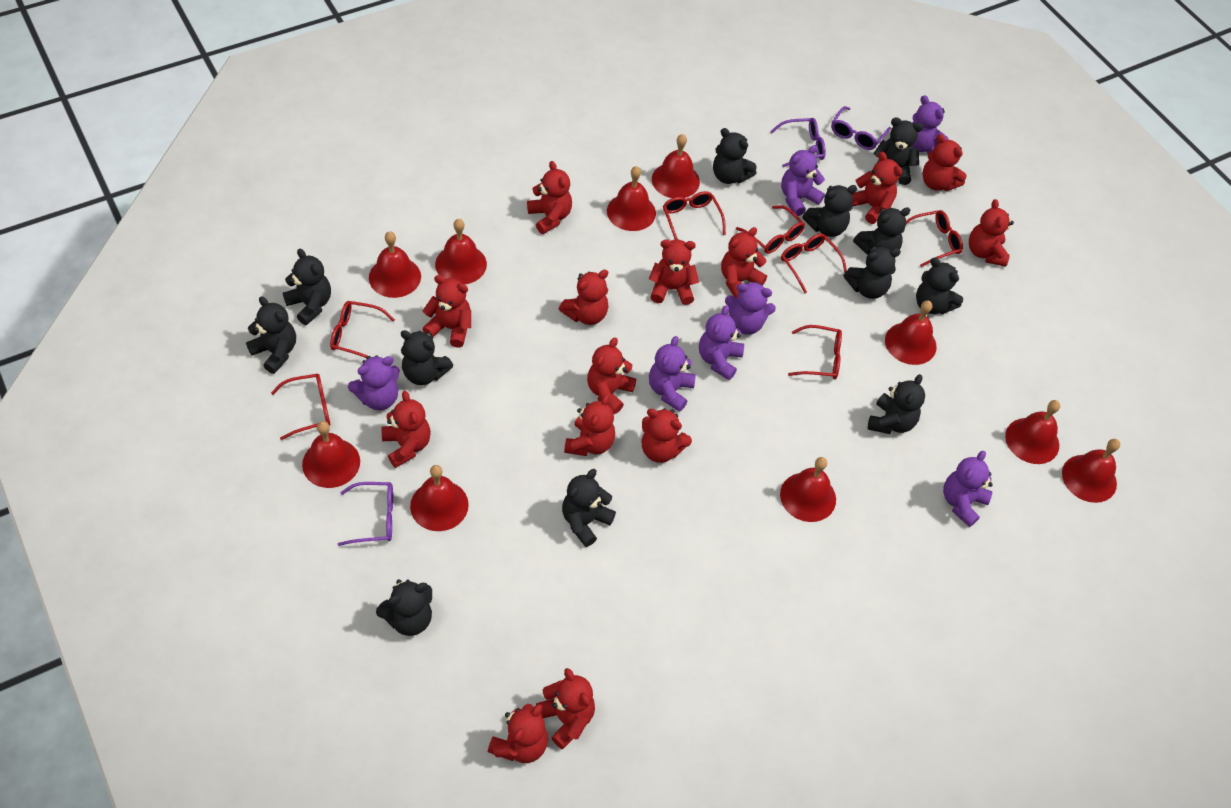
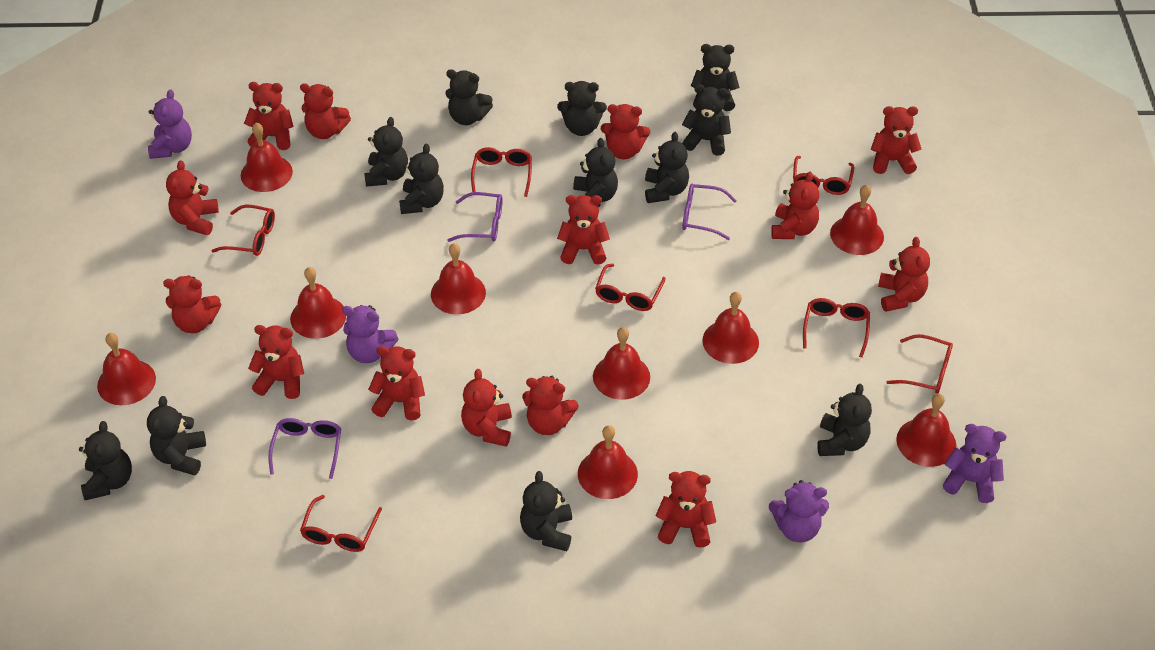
purple teddy bear: 7 -> 4
red bell: 10 -> 9

